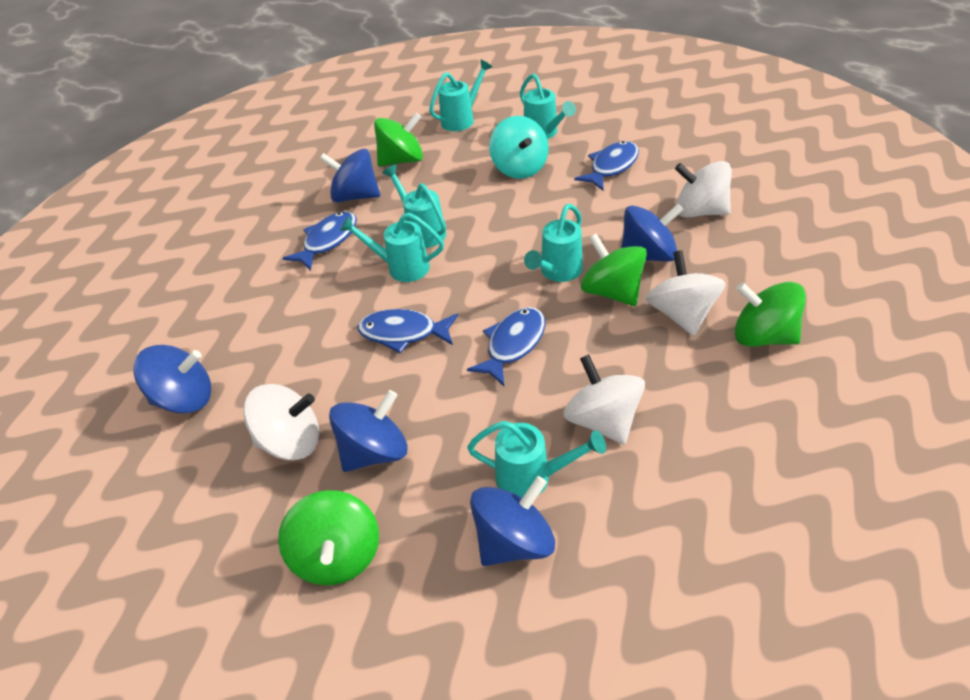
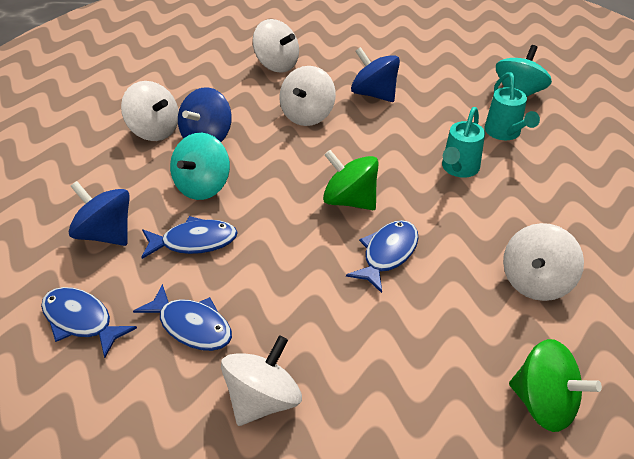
blue spinning top: 5 -> 3
green spinning top: 4 -> 2
turquoise spinning top: 1 -> 2
turquoise watering can: 6 -> 2
white spinning top: 4 -> 5

